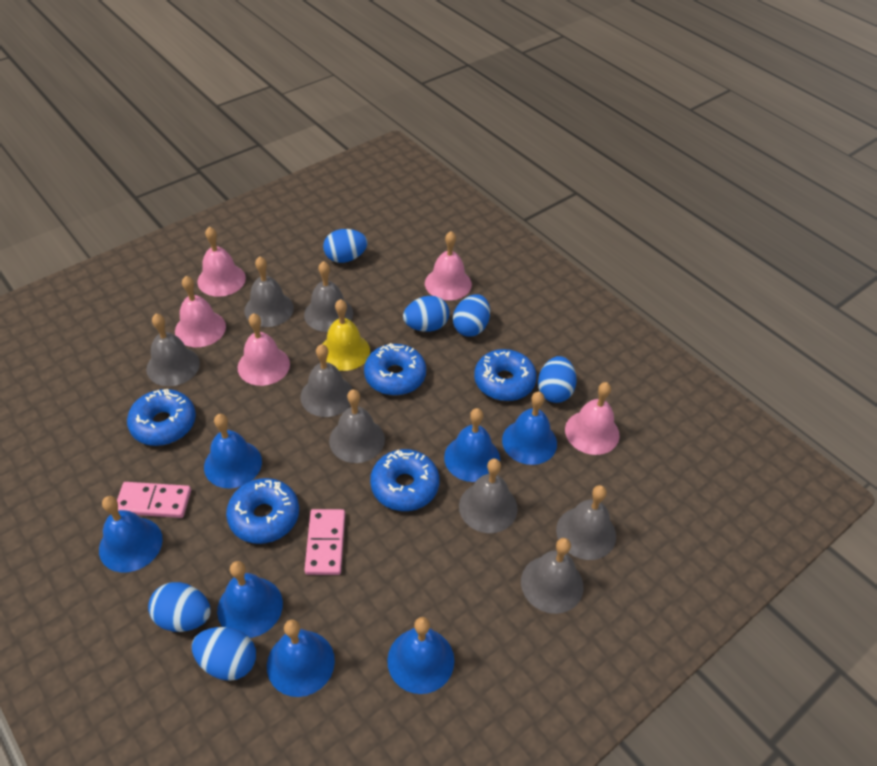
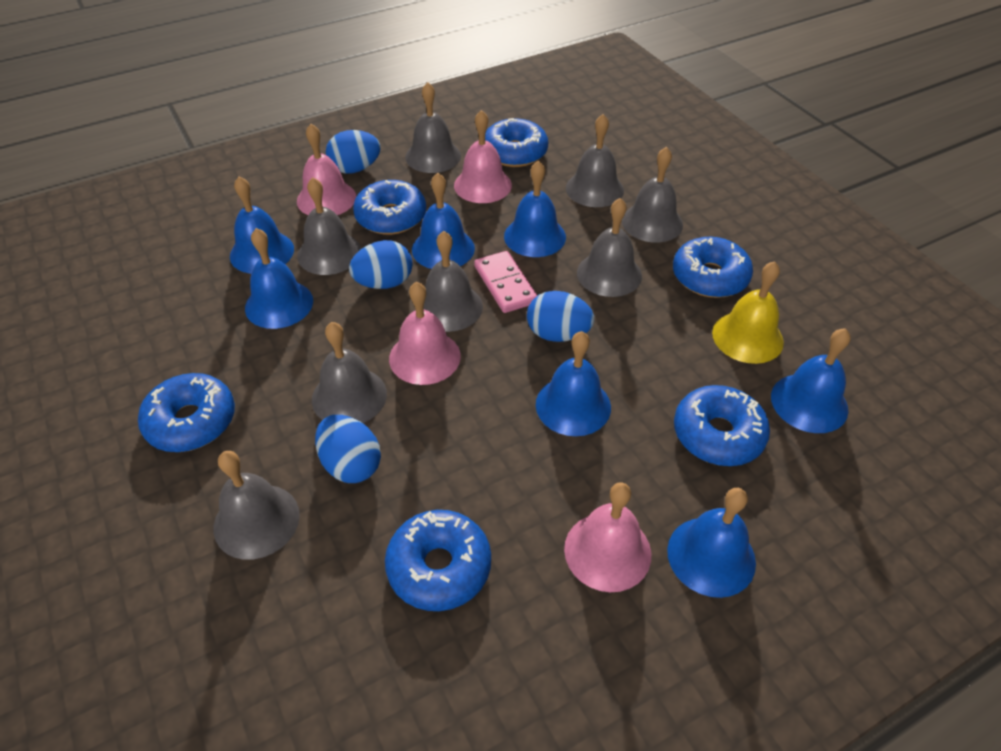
blue donut: 5 -> 6
blue egg: 6 -> 4
pink bell: 5 -> 4
pink domino: 2 -> 1

